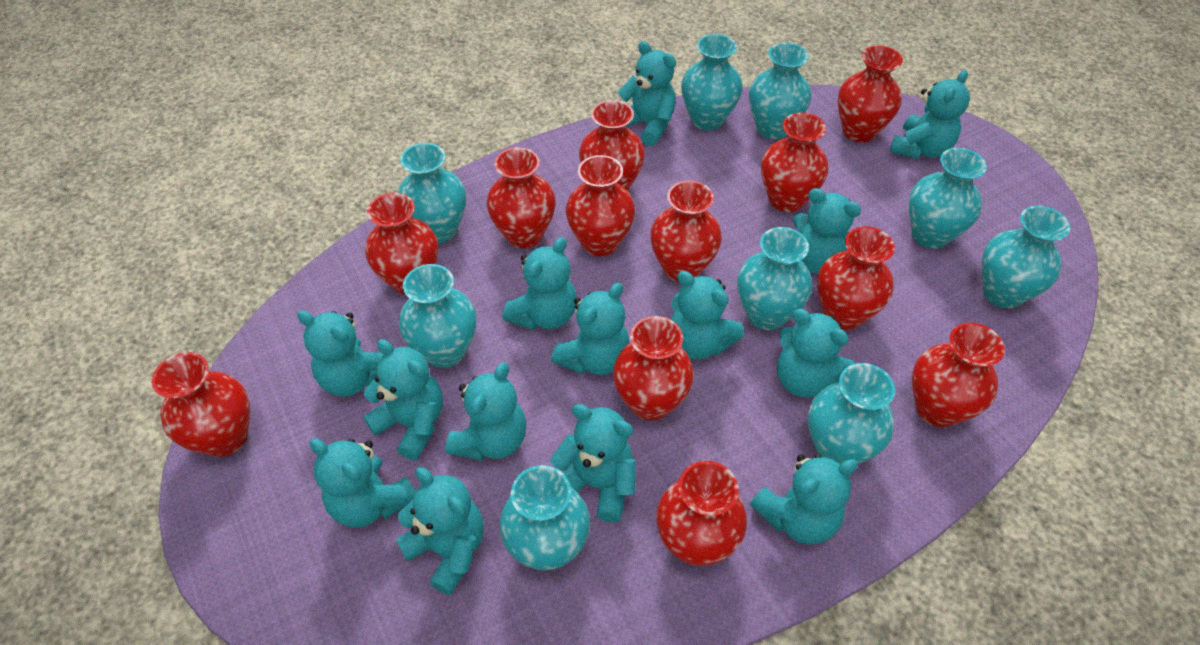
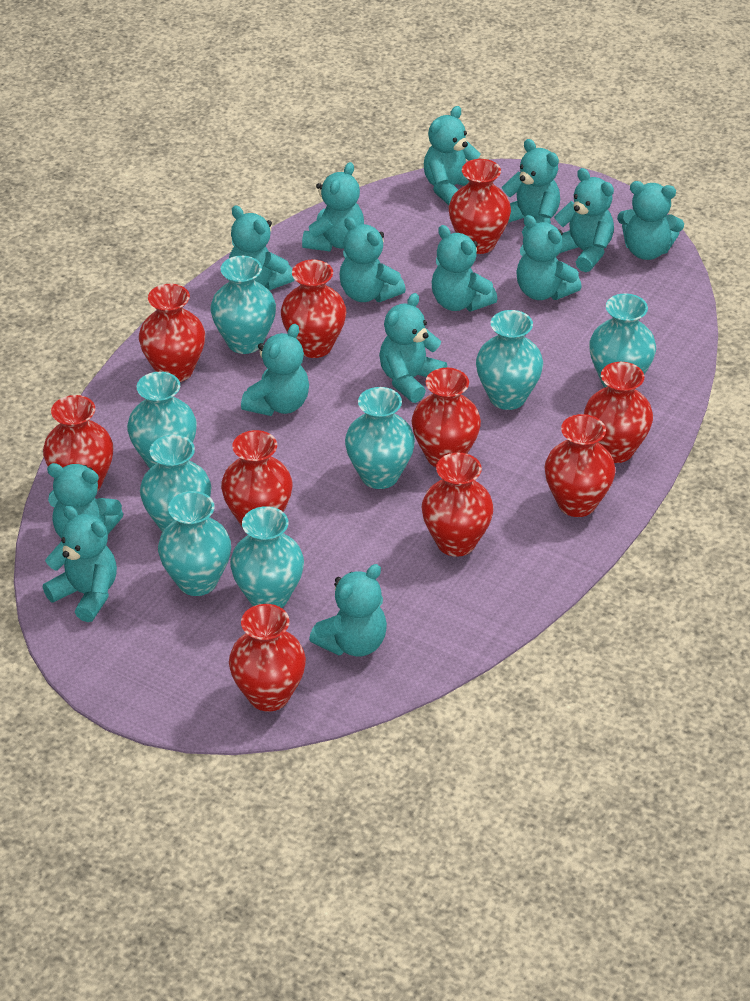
red vase: 12 -> 10
turquoise vase: 9 -> 8

